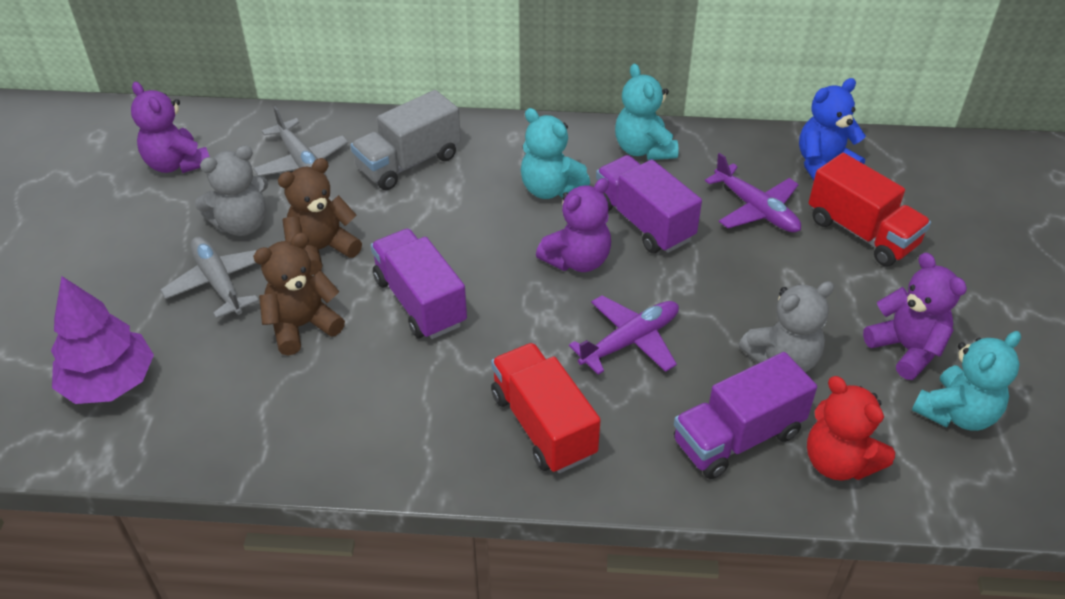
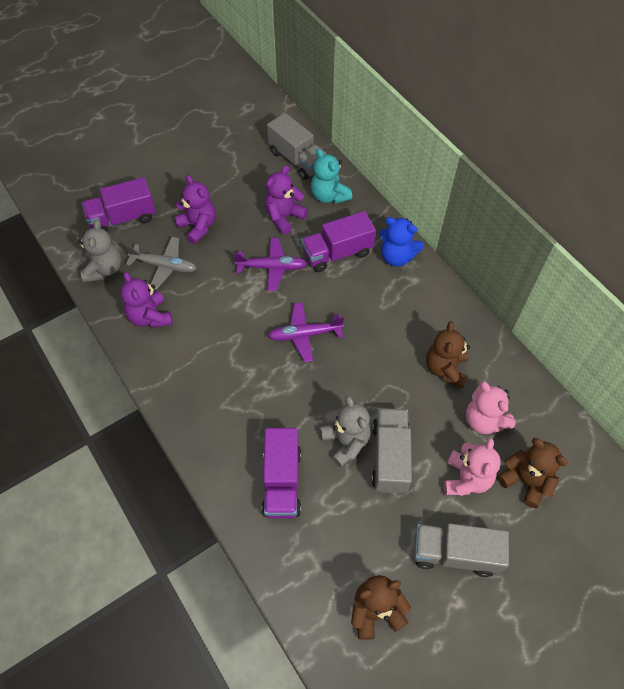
brown teddy bear: 2 -> 3
grey plane: 2 -> 1
grey truck: 1 -> 3
pink teddy bear: 0 -> 2
purple tree: 1 -> 0
red teddy bear: 1 -> 0
red truck: 2 -> 0
turquoise teddy bear: 3 -> 1

